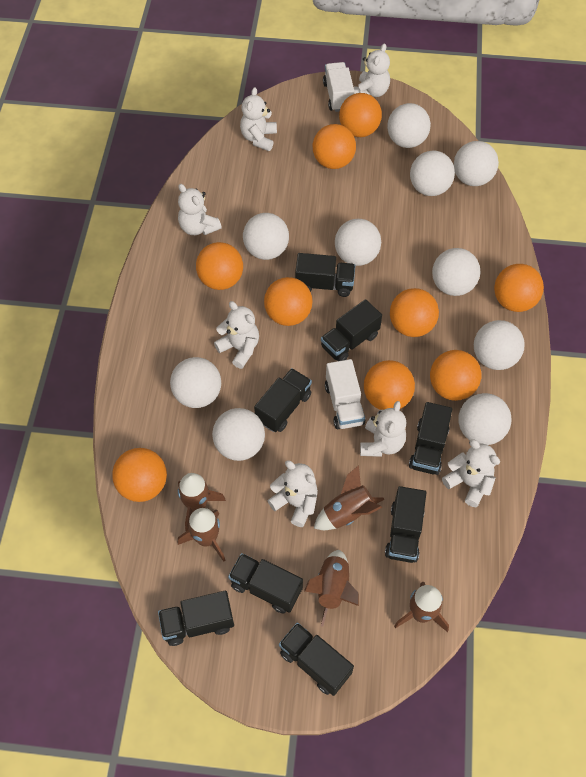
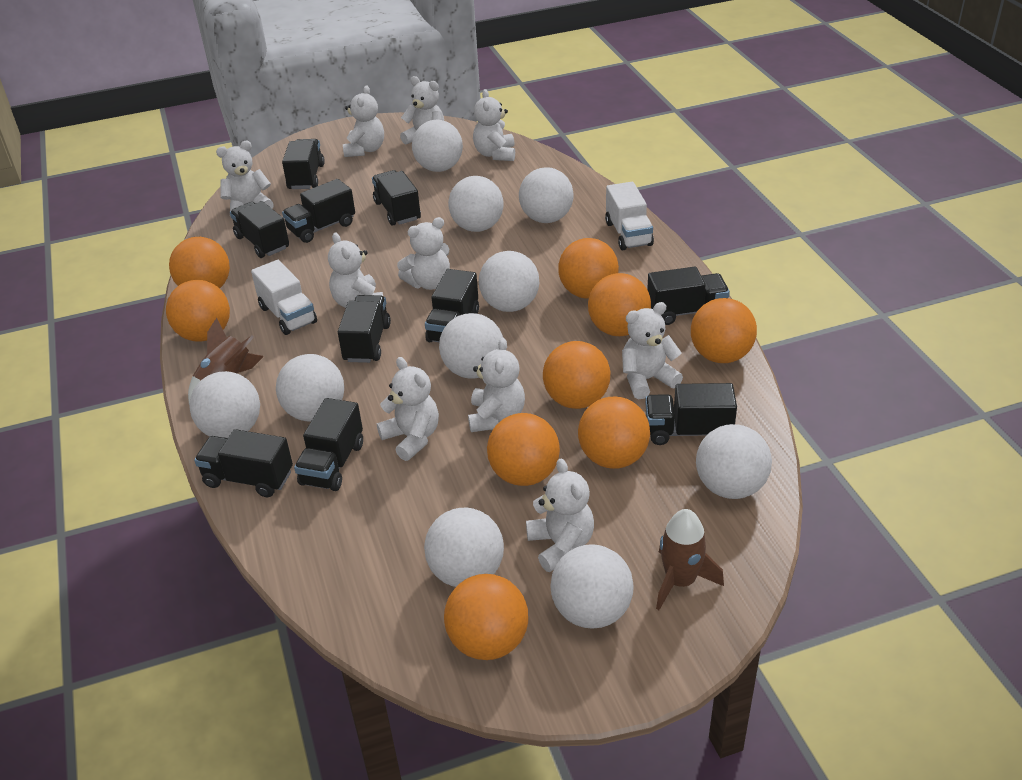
black truck: 8 -> 10
brown rocket: 5 -> 2
white teddy bear: 7 -> 10

